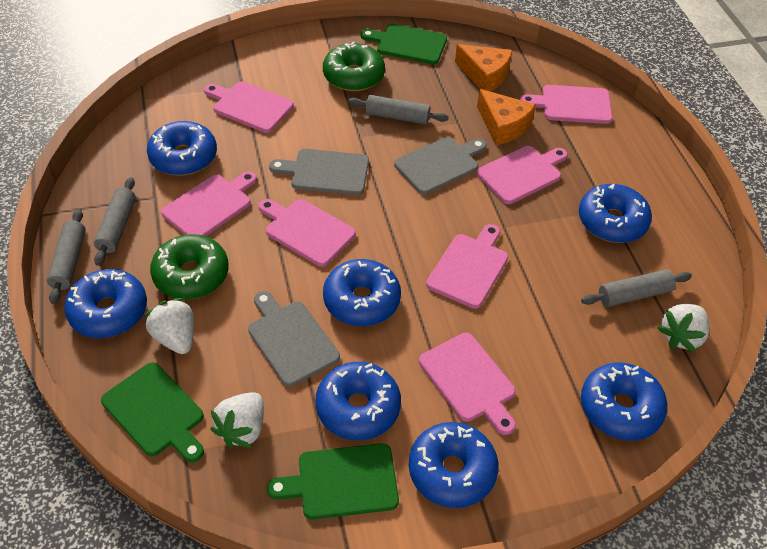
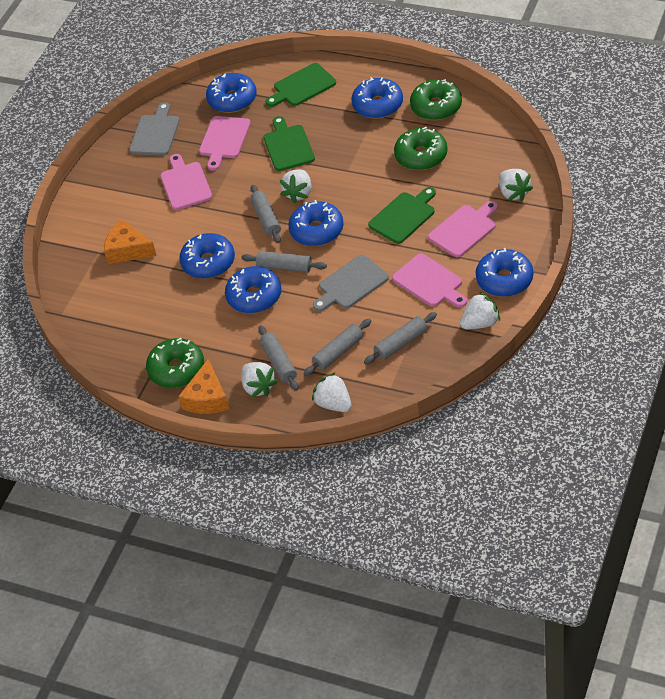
blue donut: 7 -> 6
green donut: 2 -> 3
grey cutting board: 3 -> 2
grey rolling pin: 4 -> 5
pink cutting board: 7 -> 4
white strawberry: 3 -> 5

